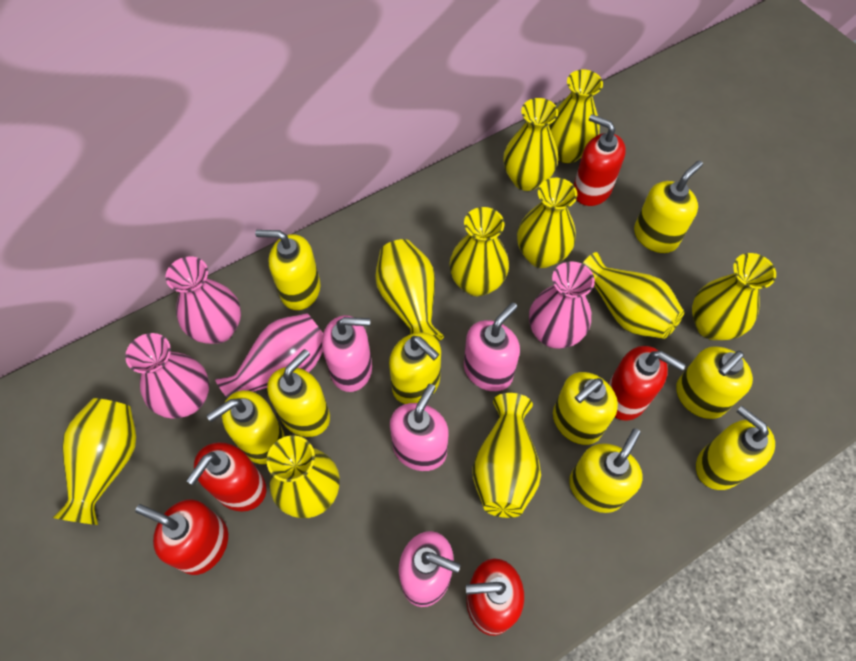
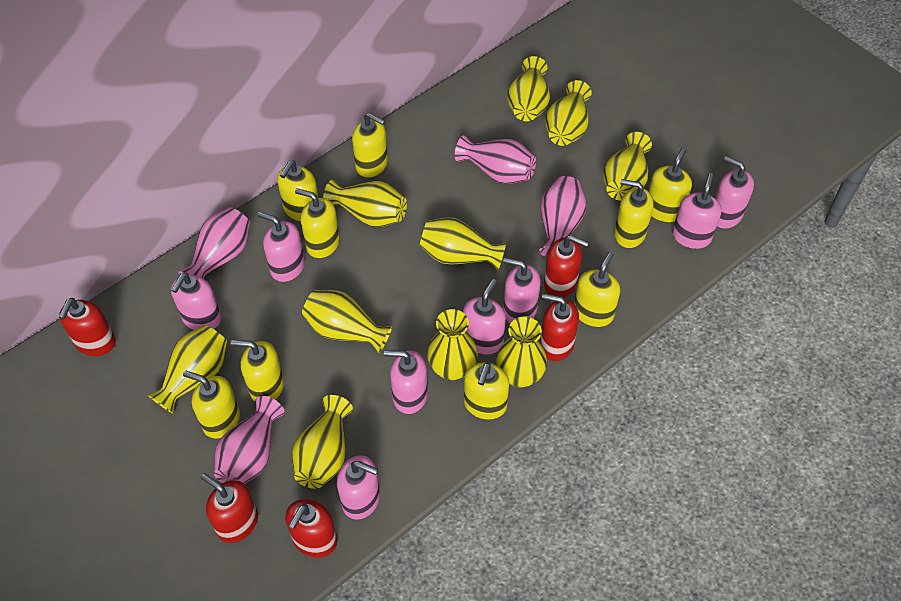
pink soap dispenser: 4 -> 8

